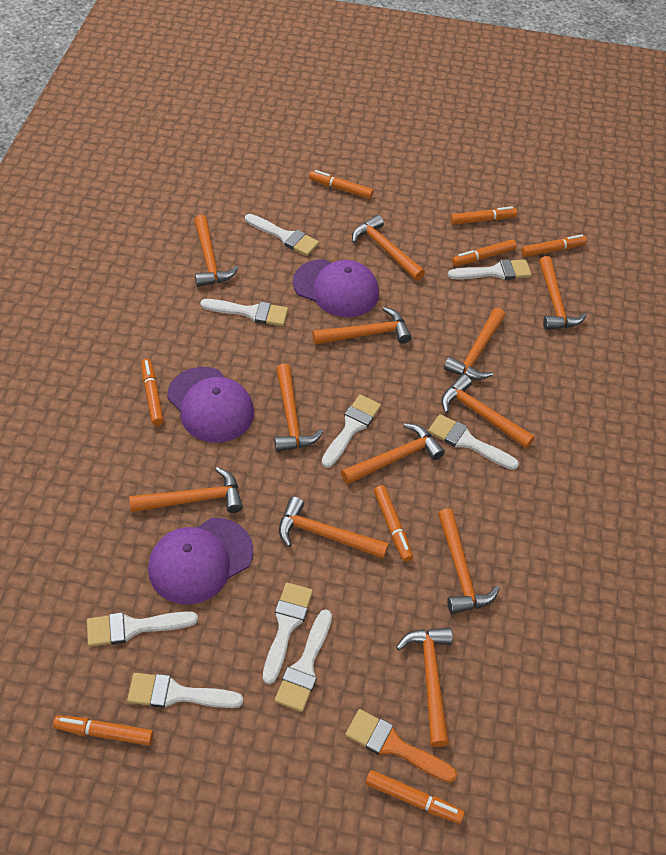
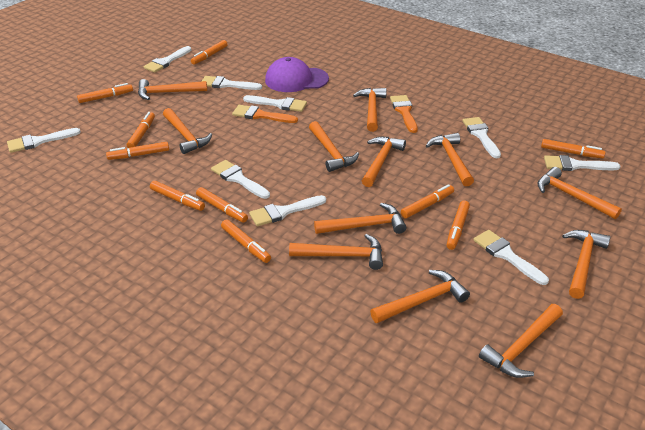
orange brush: 1 -> 2
orange marker: 8 -> 10
purple cap: 3 -> 1

